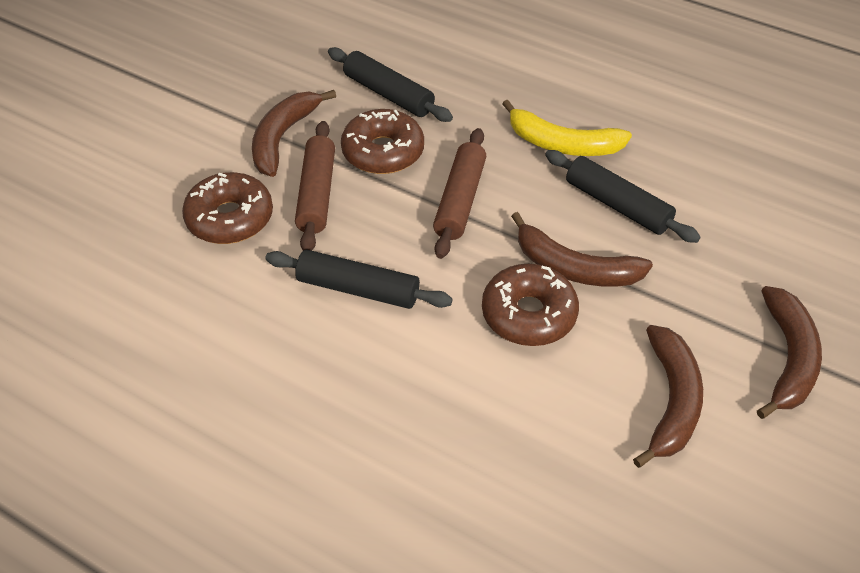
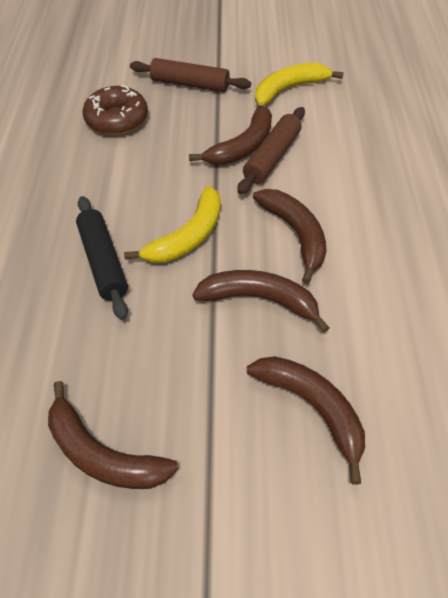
black rolling pin: 3 -> 1
brown banana: 4 -> 5
brown donut: 3 -> 1
yellow banana: 1 -> 2

